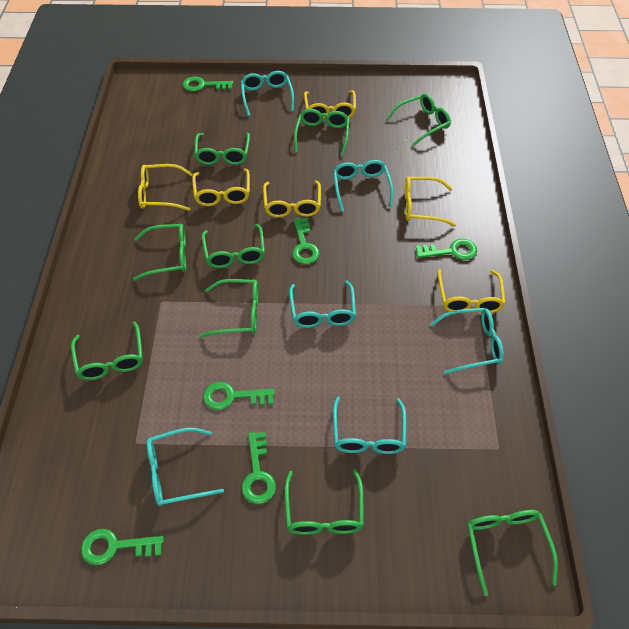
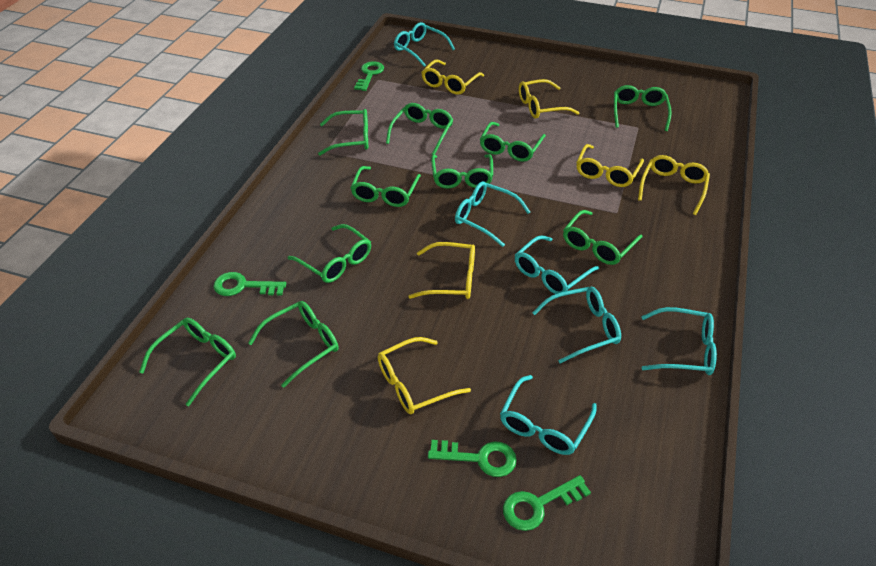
green glasses: 9 -> 10
green key: 6 -> 4

